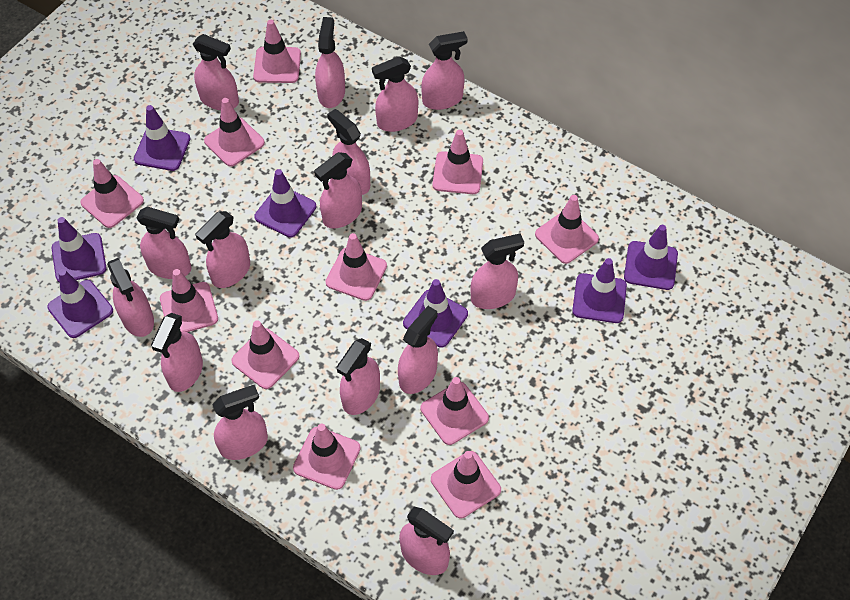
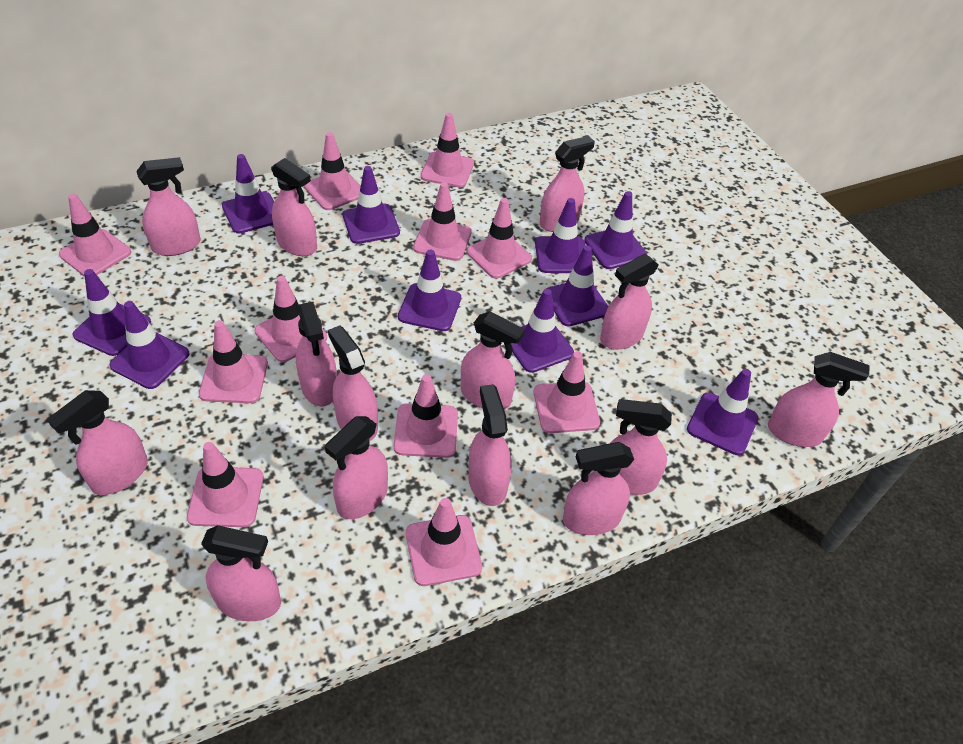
pink spray bottle: 15 -> 14
purple traffic cone: 7 -> 10

